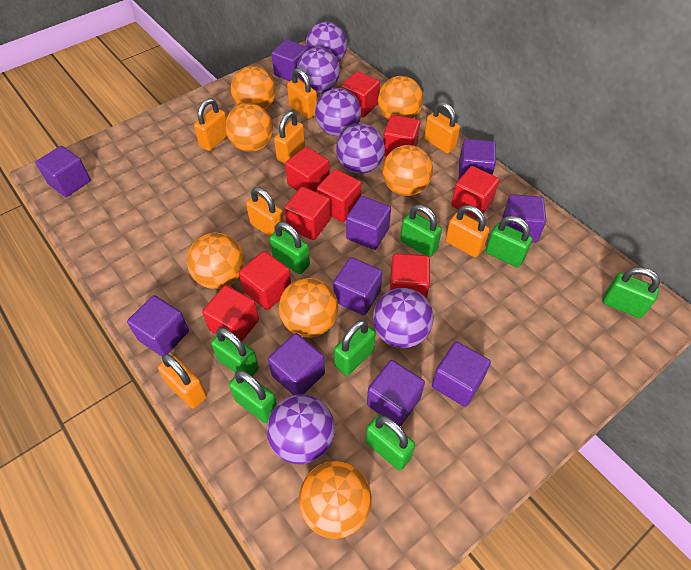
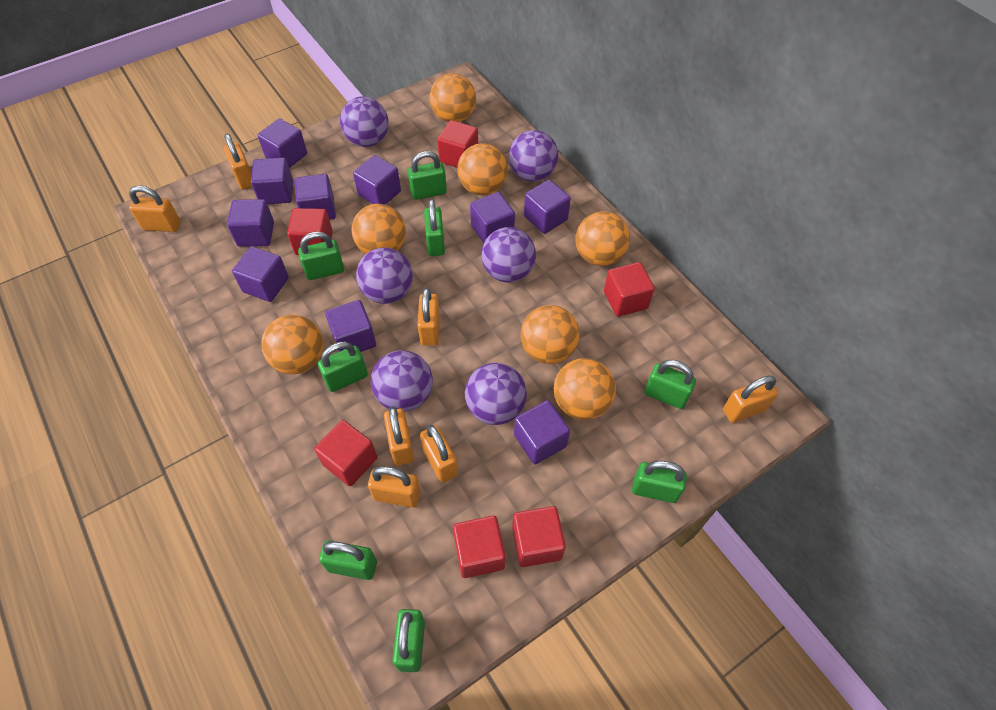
red cube: 9 -> 6

